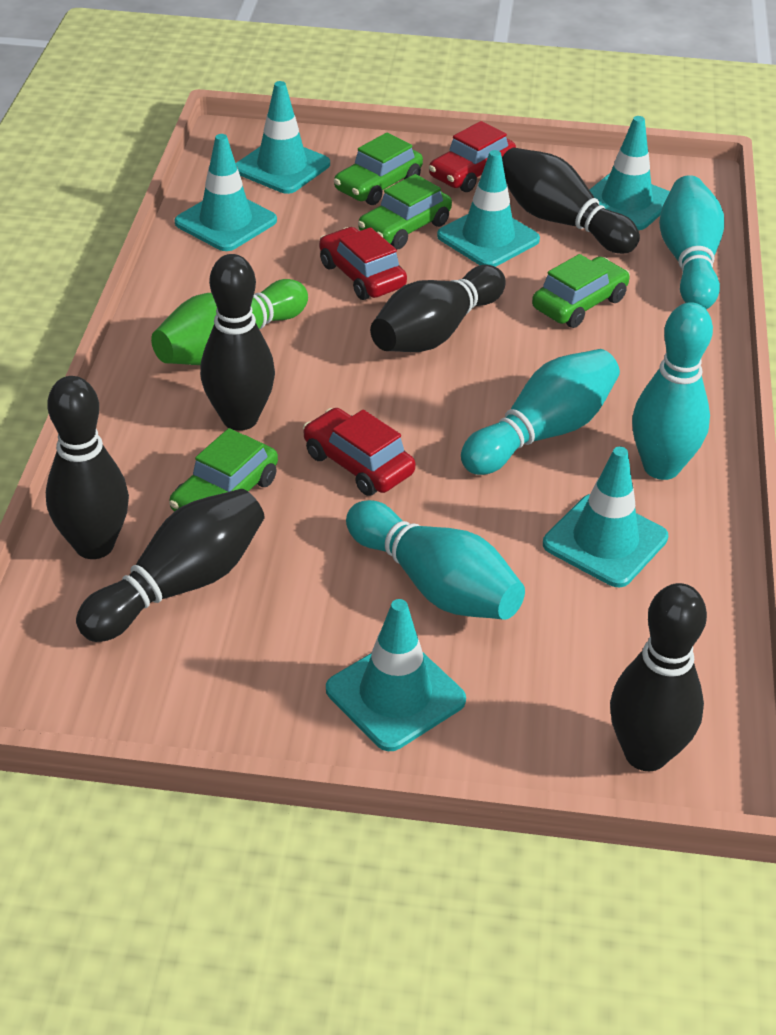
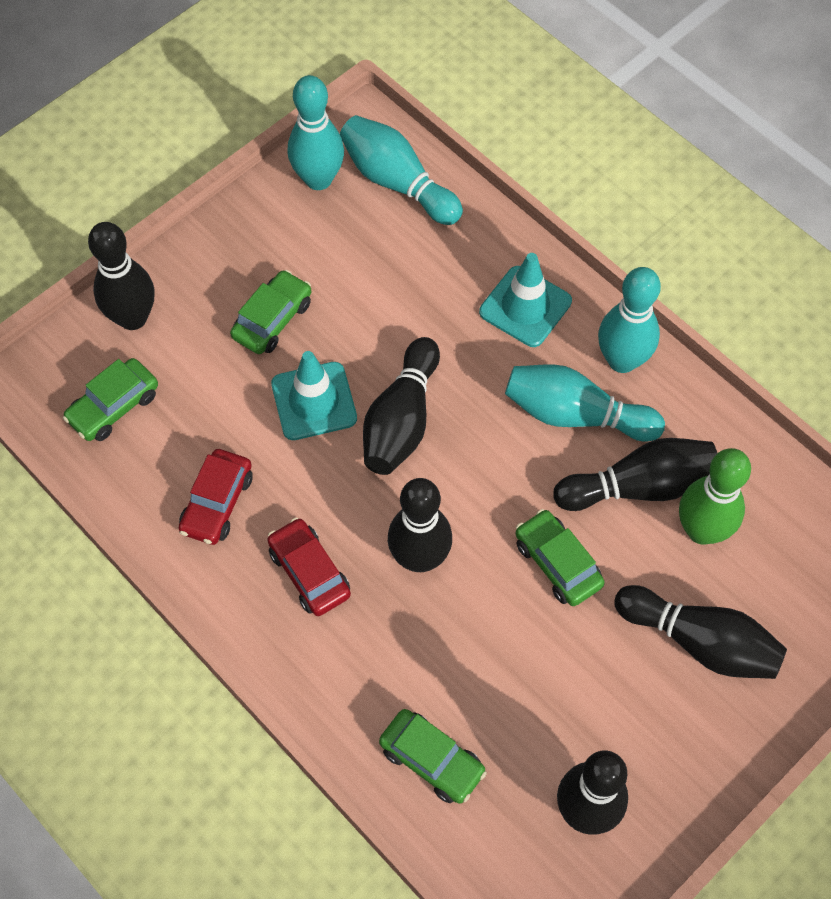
red car: 3 -> 2
turquoise traffic cone: 6 -> 2

